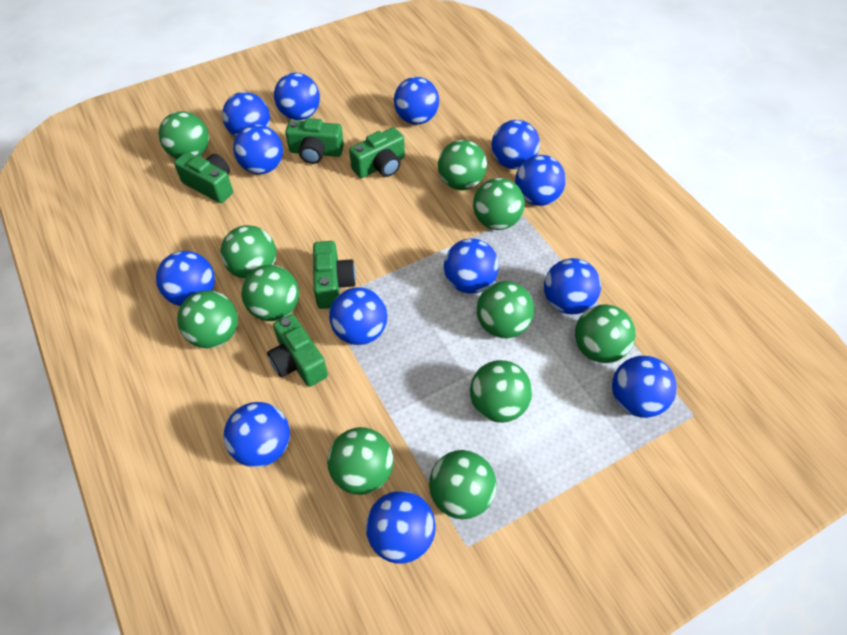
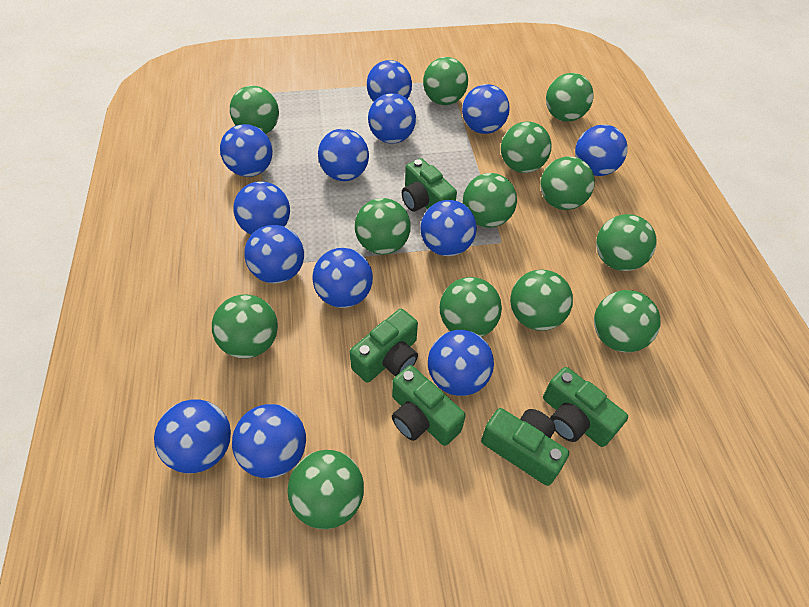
green ball: 11 -> 13

